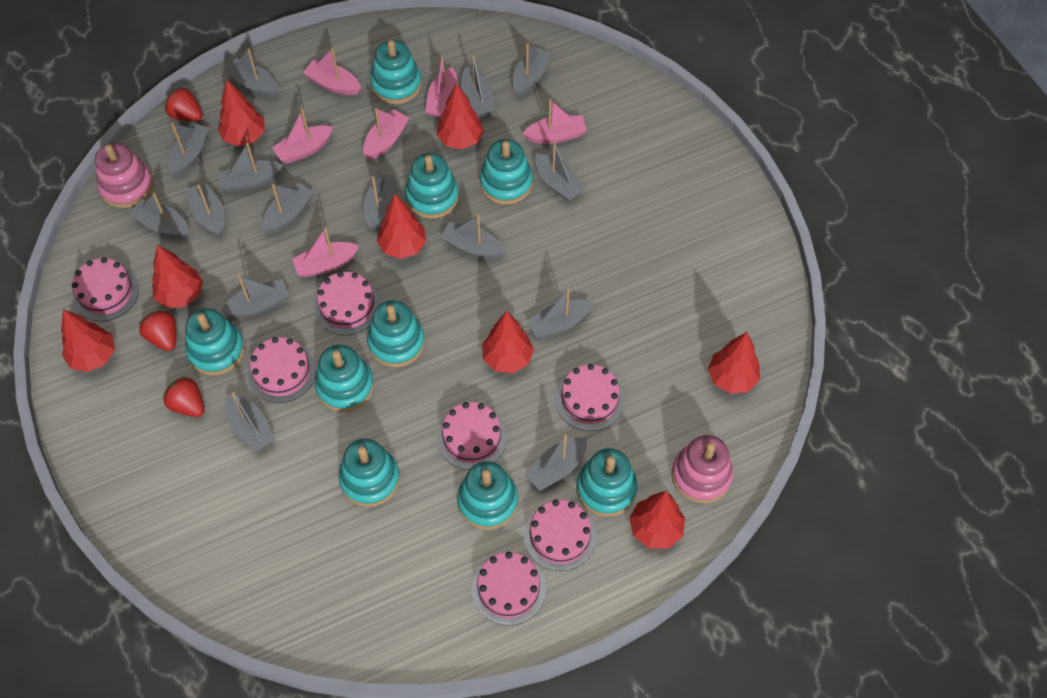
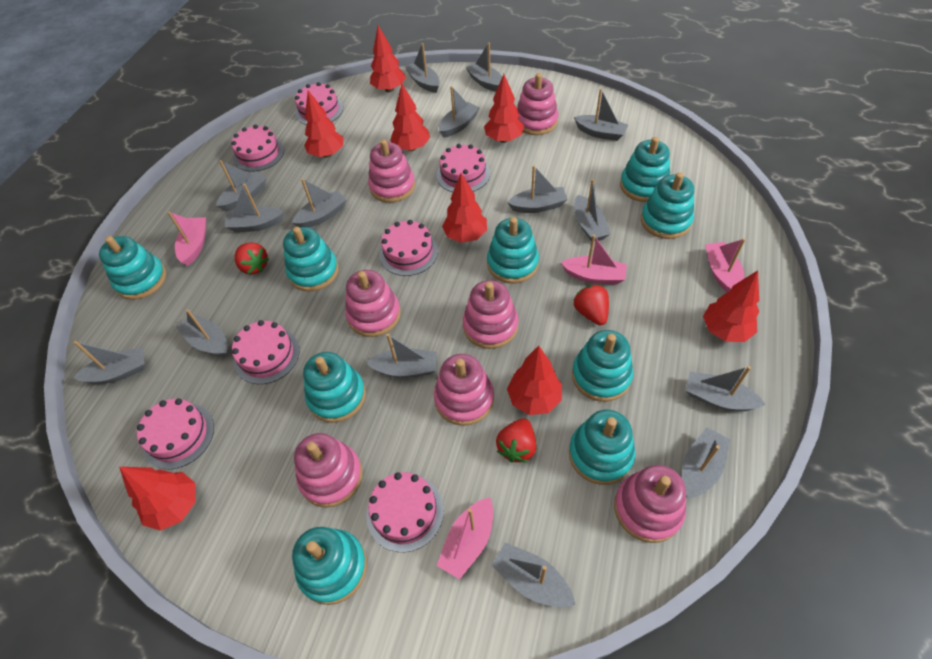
pink boat: 6 -> 4
pink stacking toy: 2 -> 7

